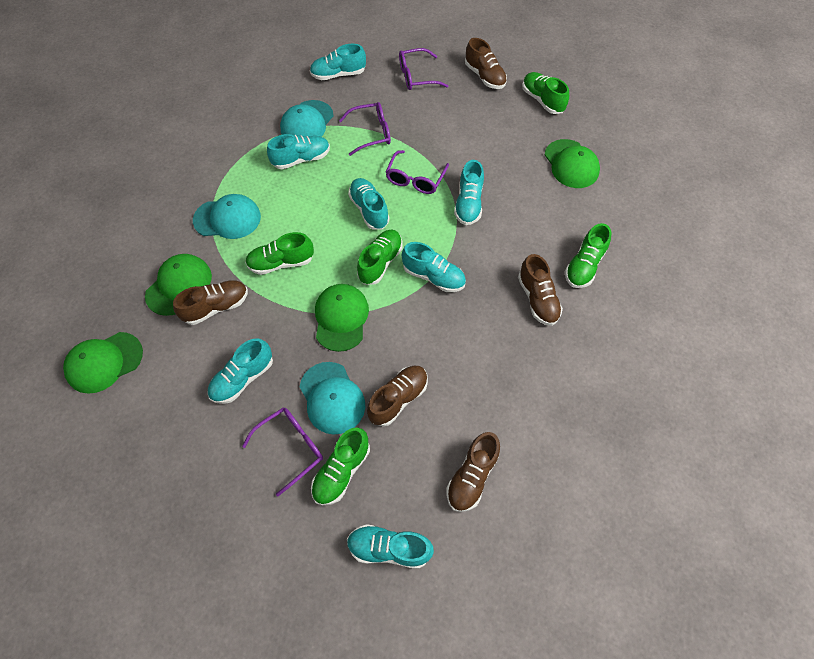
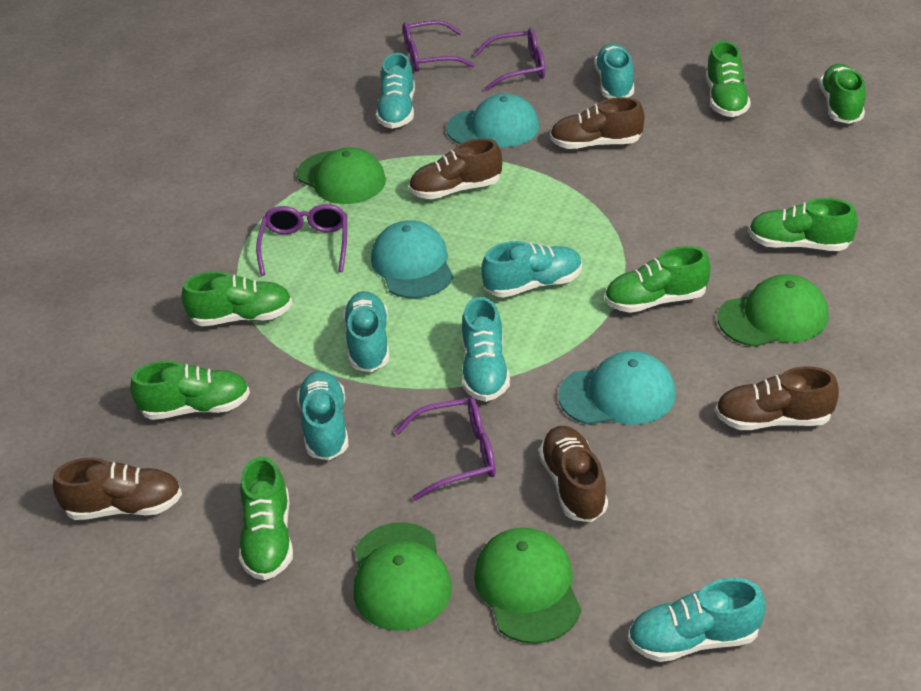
green shoe: 5 -> 7

